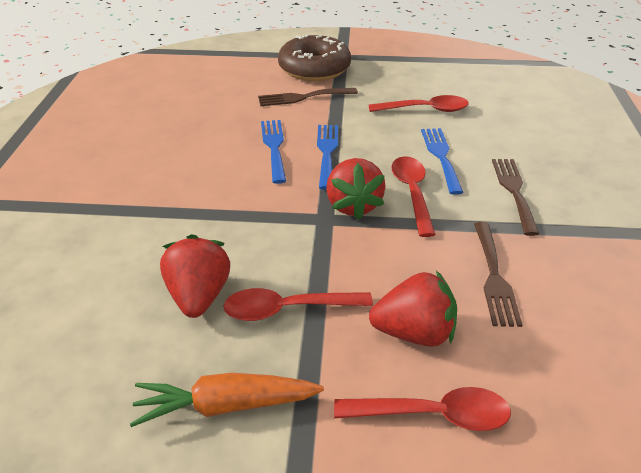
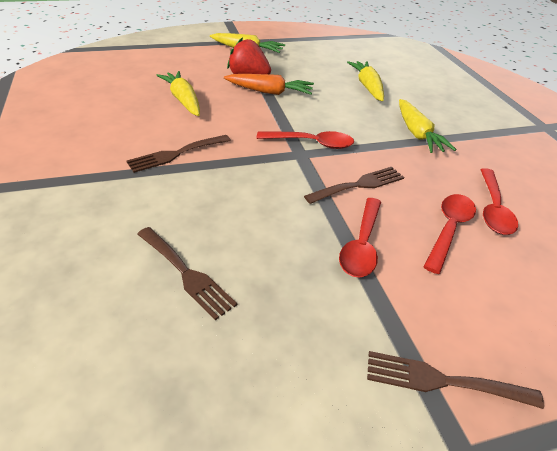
blue fork: 3 -> 0
brown donut: 1 -> 0
brown fork: 3 -> 4
red strawberry: 3 -> 1
yellow carrot: 0 -> 4

